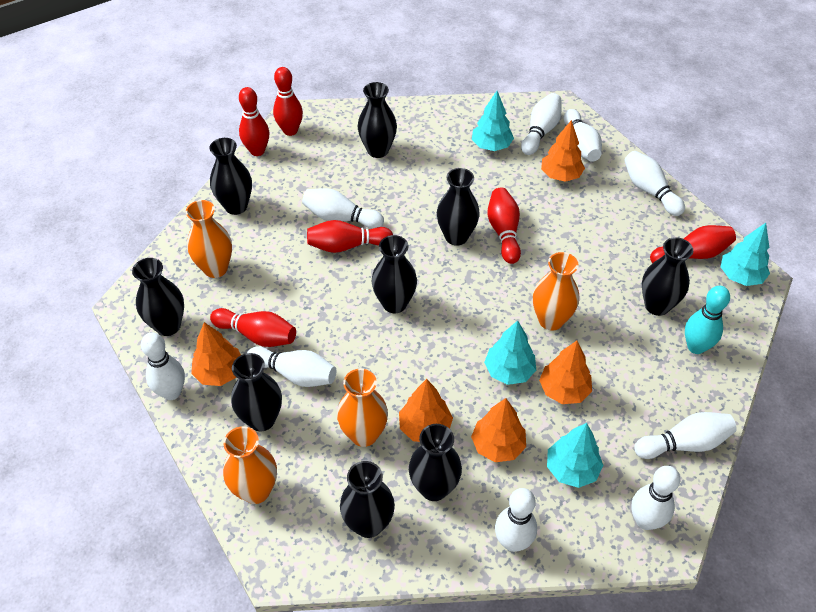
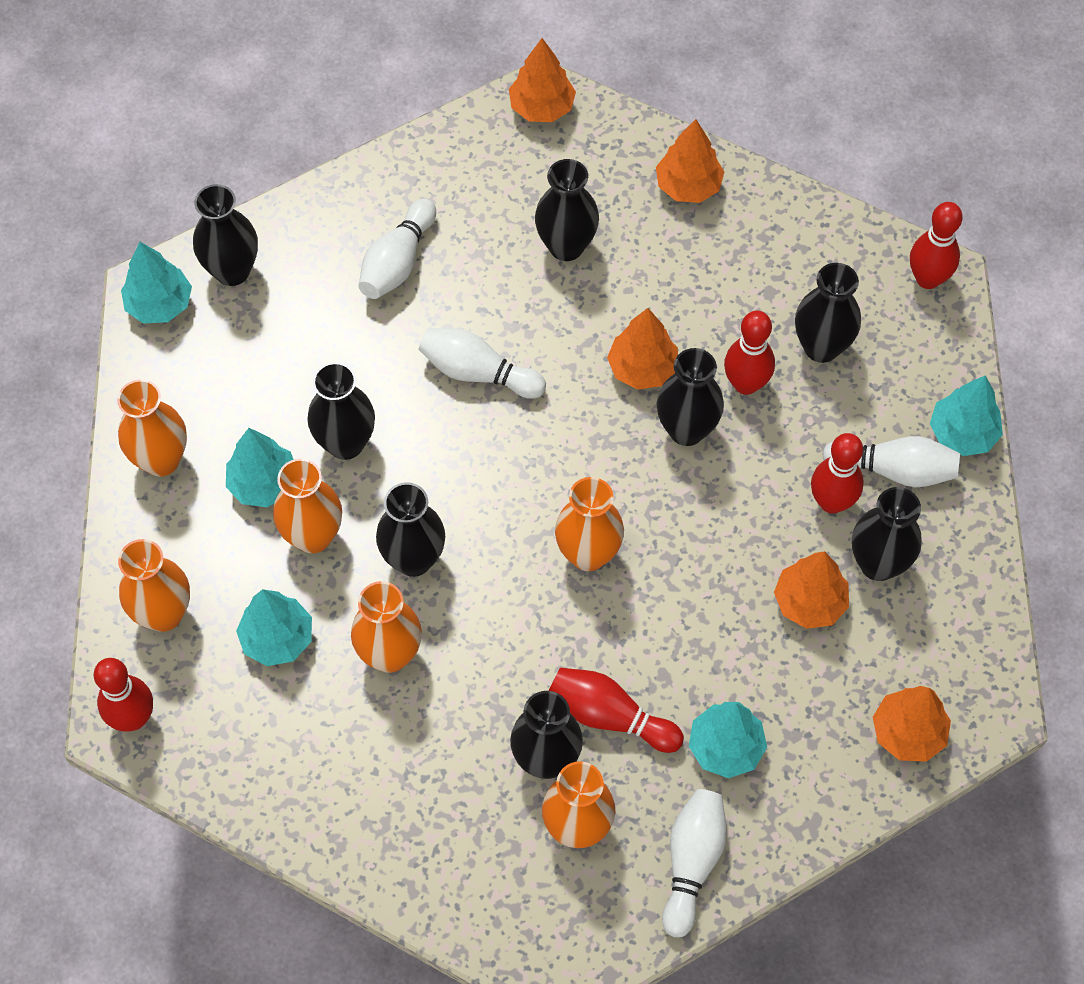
black vase: 9 -> 8
orange vase: 4 -> 6
red bowling pin: 6 -> 5
turquoise bowling pin: 1 -> 0
turquoise tree: 4 -> 5
white bowling pin: 9 -> 4

